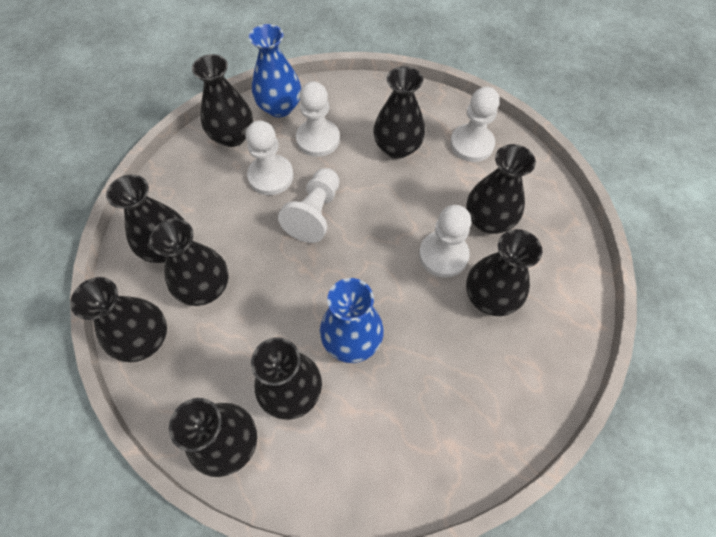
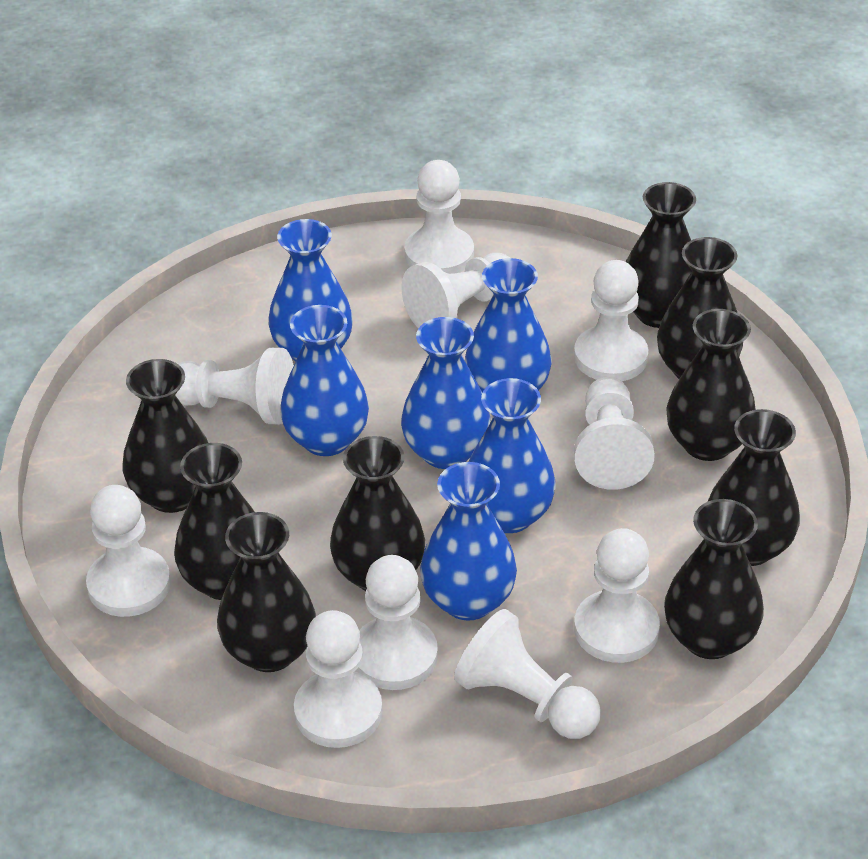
blue vase: 2 -> 6
white pawn: 5 -> 10

